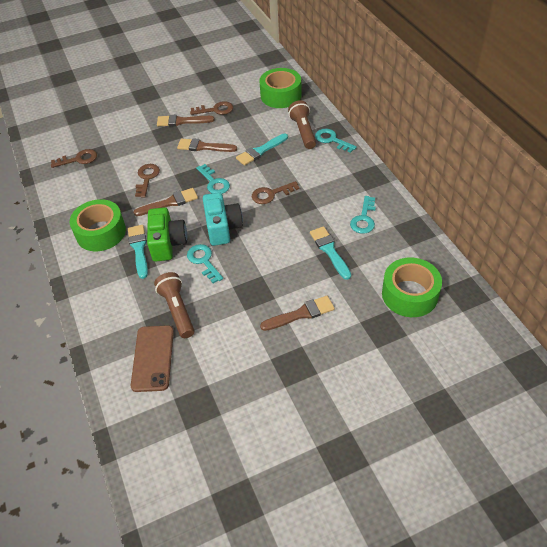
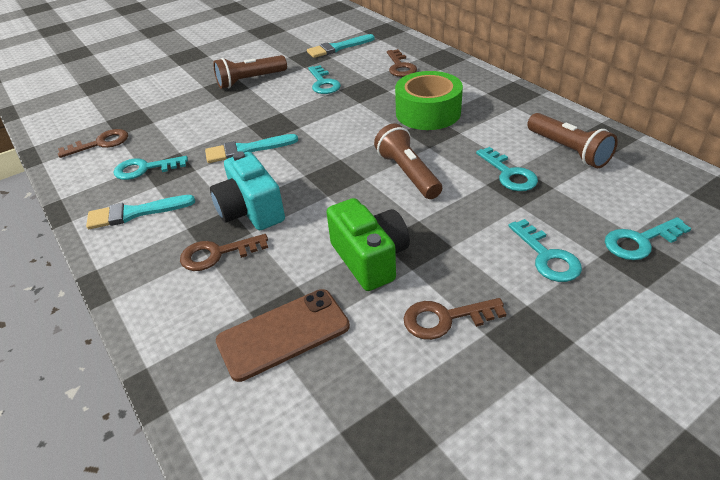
brown brush: 4 -> 0
brown flashlight: 2 -> 3
green tape: 3 -> 1
turquoise key: 4 -> 5

